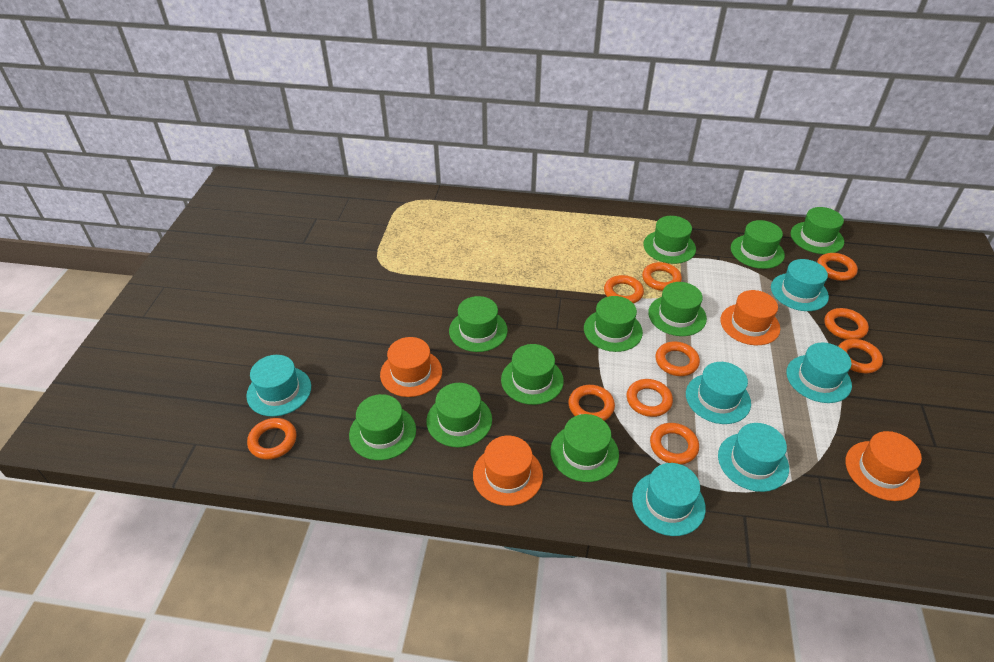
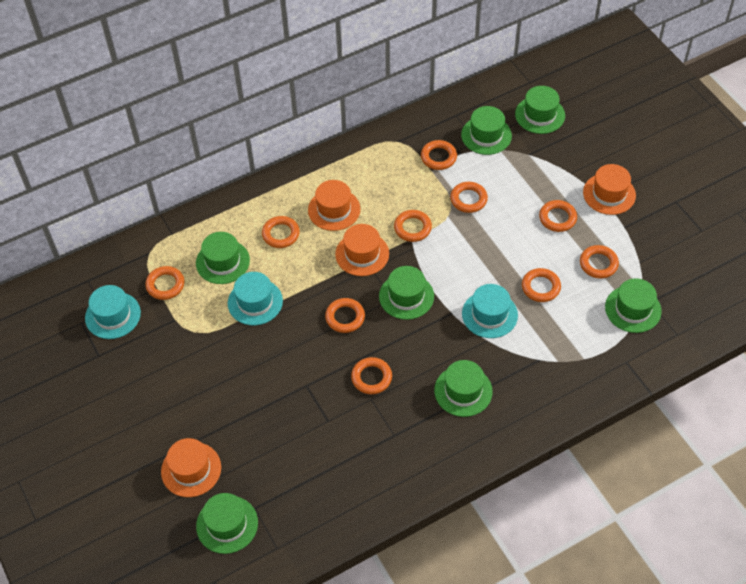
green hat: 10 -> 7
turquoise hat: 6 -> 3

